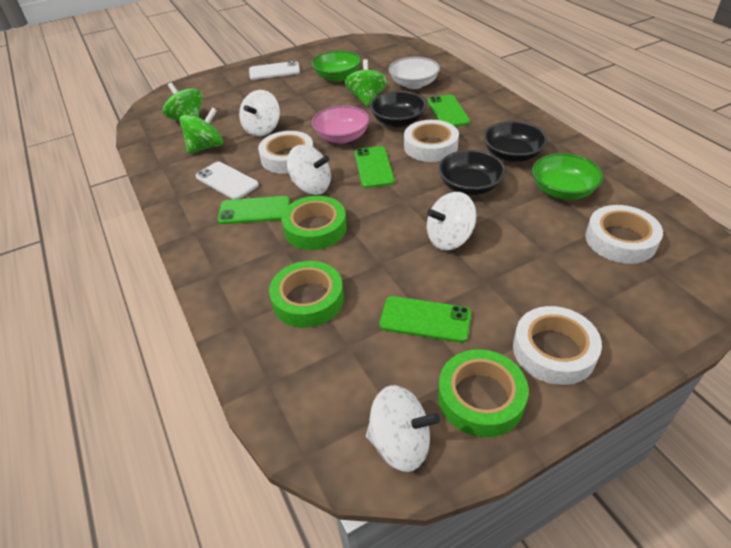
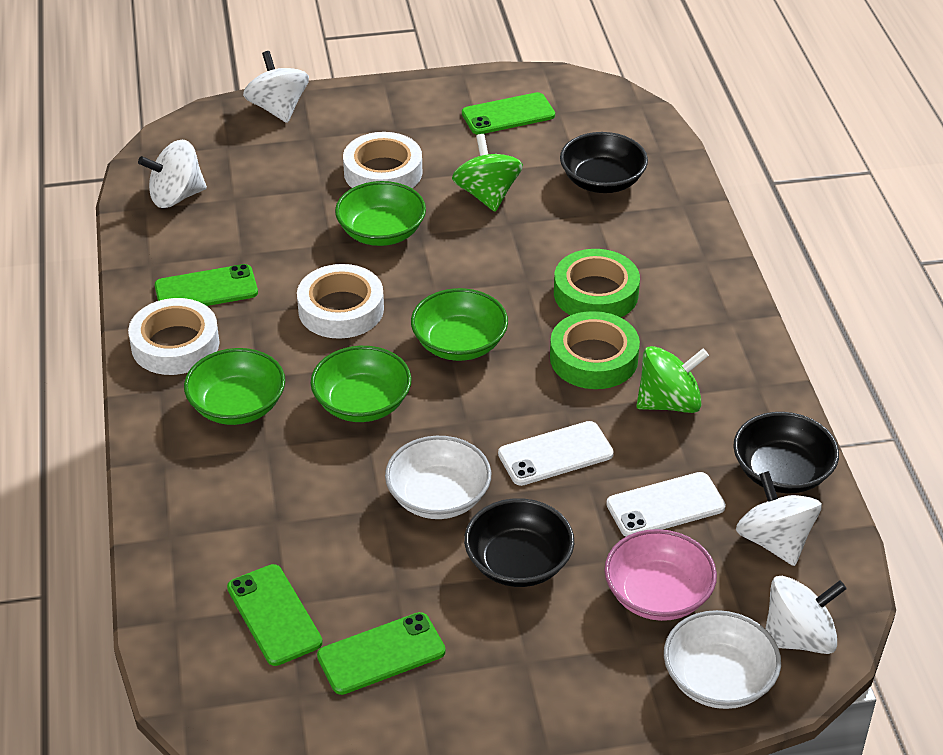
green bowl: 2 -> 4
green spinning top: 3 -> 2
green tape: 3 -> 2
white bowl: 1 -> 2
white tape: 4 -> 3

